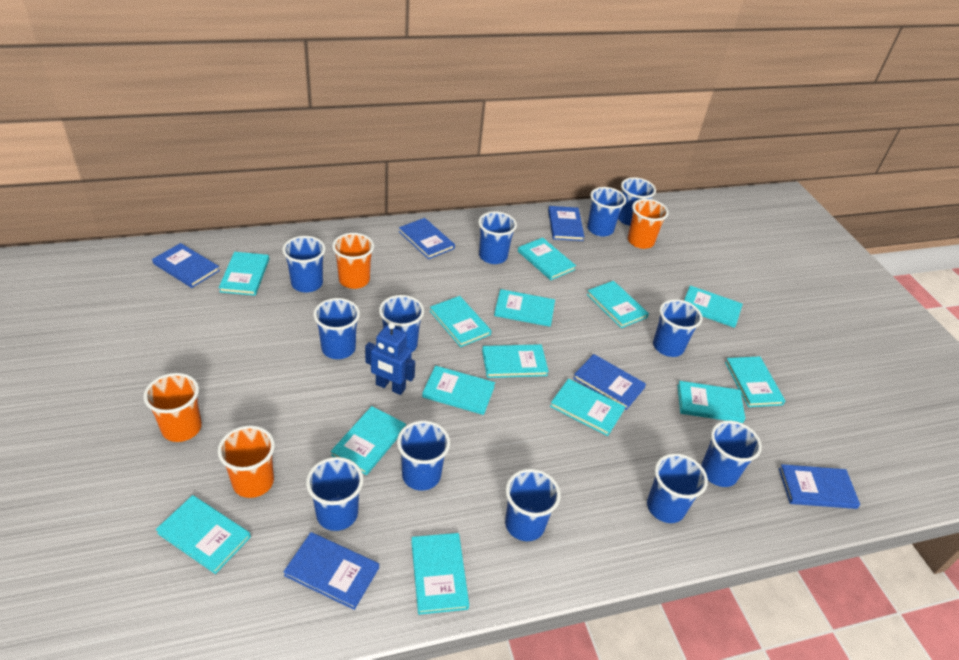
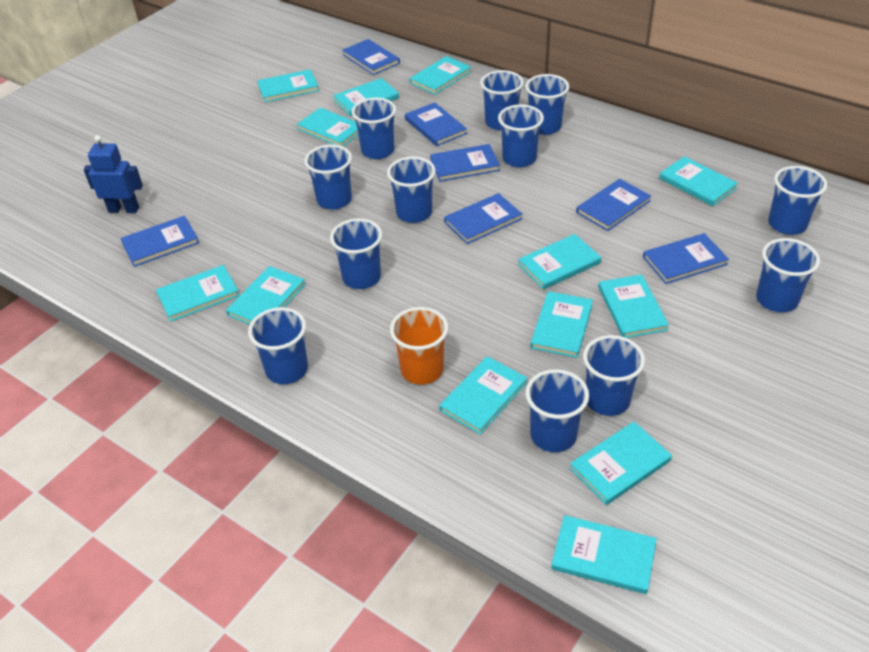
blue book: 6 -> 7
orange cup: 4 -> 1
turquoise book: 14 -> 13

